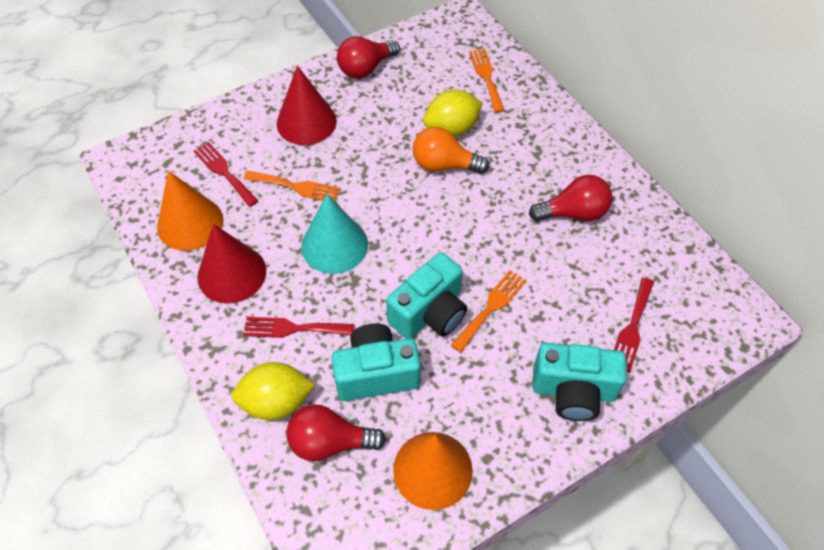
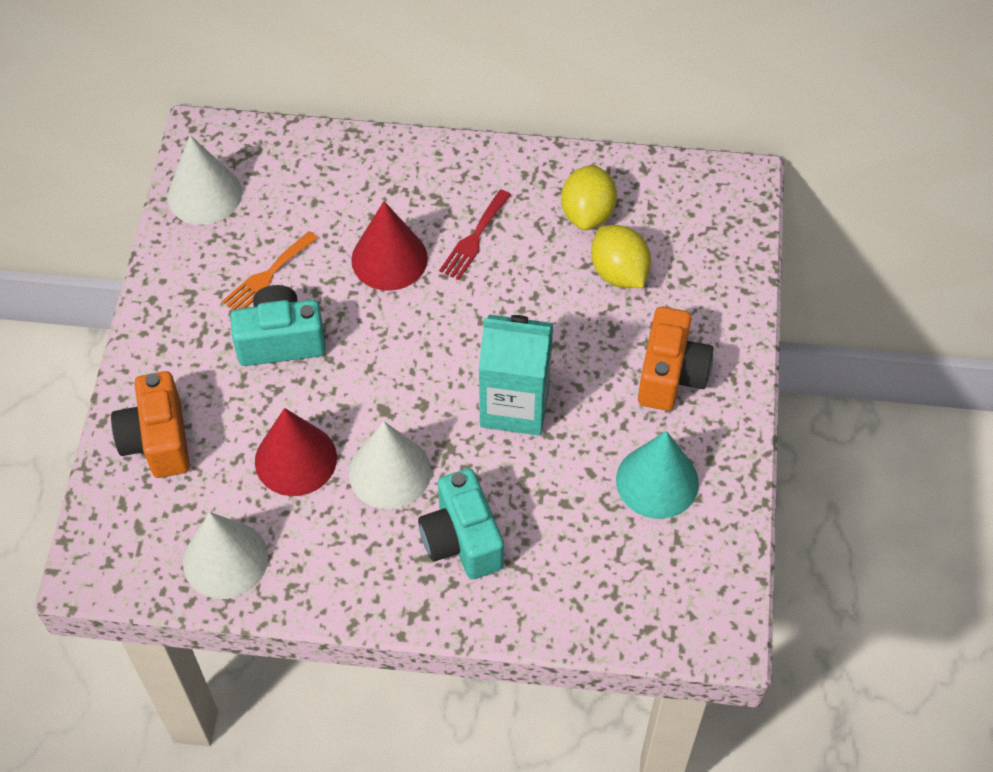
orange camera: 0 -> 2
orange cone: 2 -> 0
orange fork: 3 -> 1
orange light bulb: 1 -> 0
red fork: 3 -> 1
red light bulb: 3 -> 0
turquoise camera: 3 -> 2
turquoise carton: 0 -> 1
white cone: 0 -> 3

